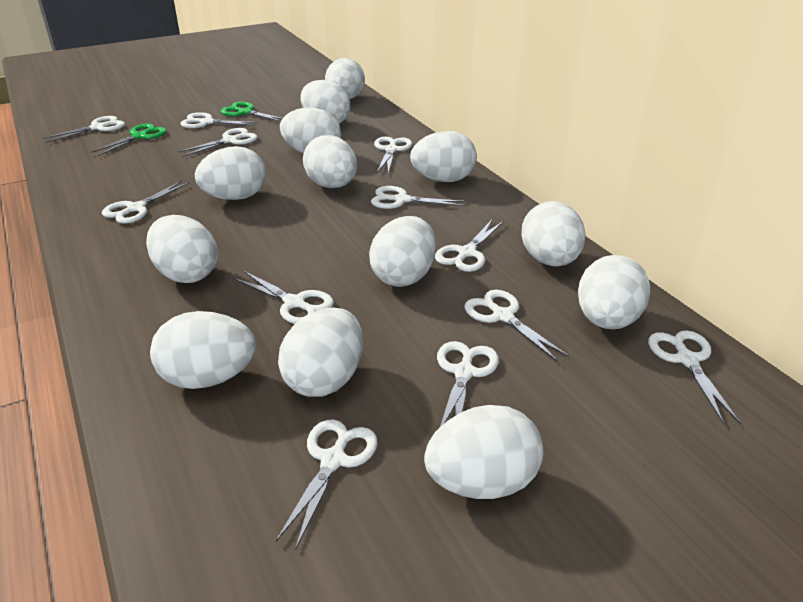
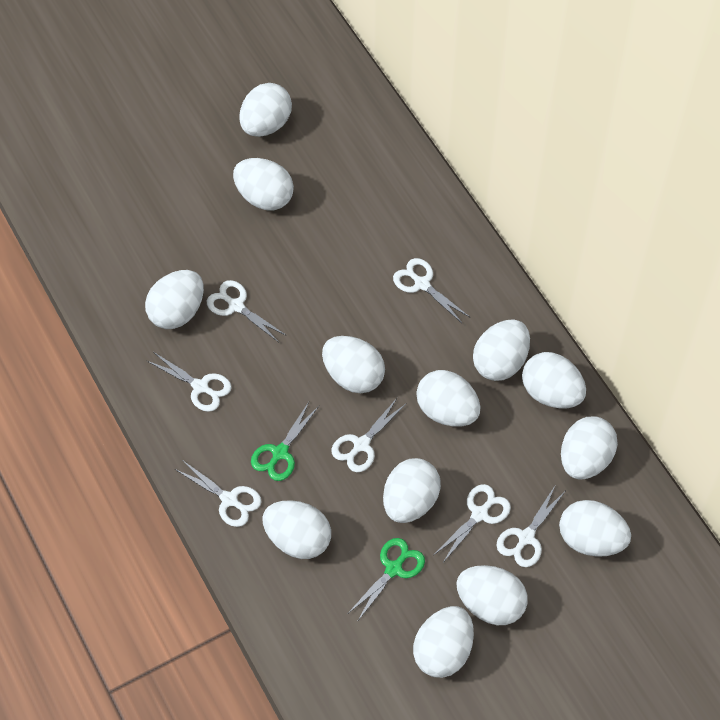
white scissors: 12 -> 7

